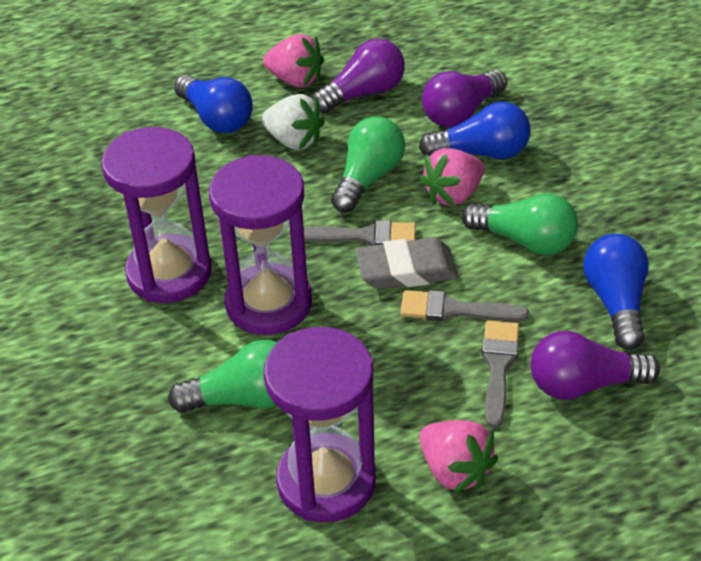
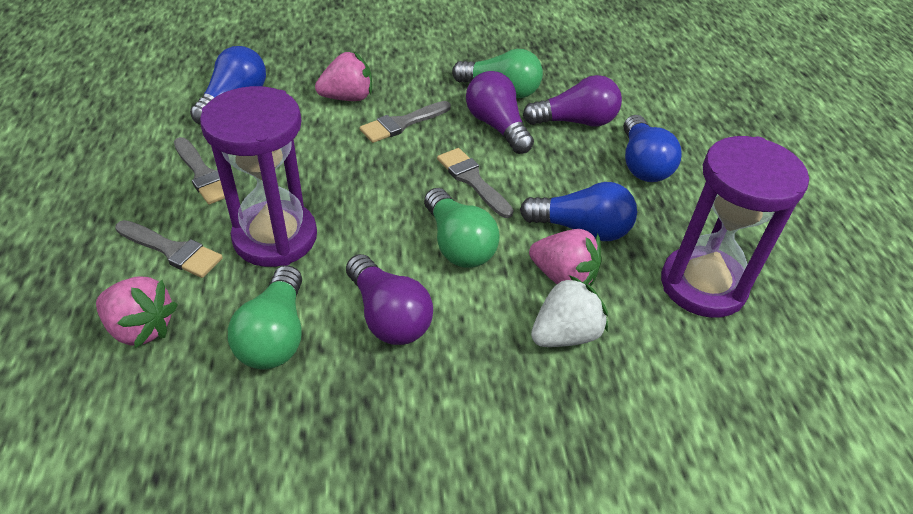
grey brush: 3 -> 4
grey eraser: 1 -> 0
purple hourglass: 3 -> 2

